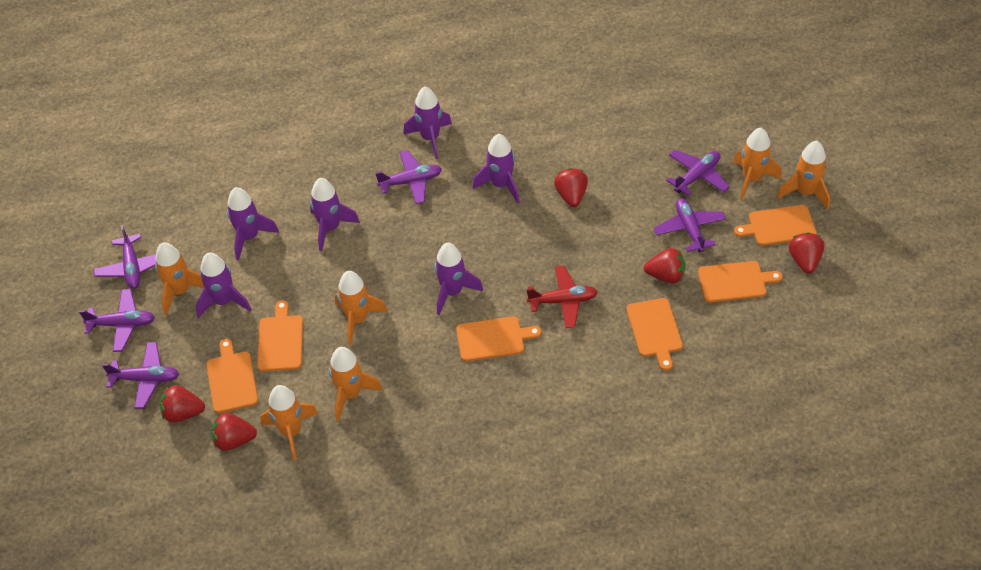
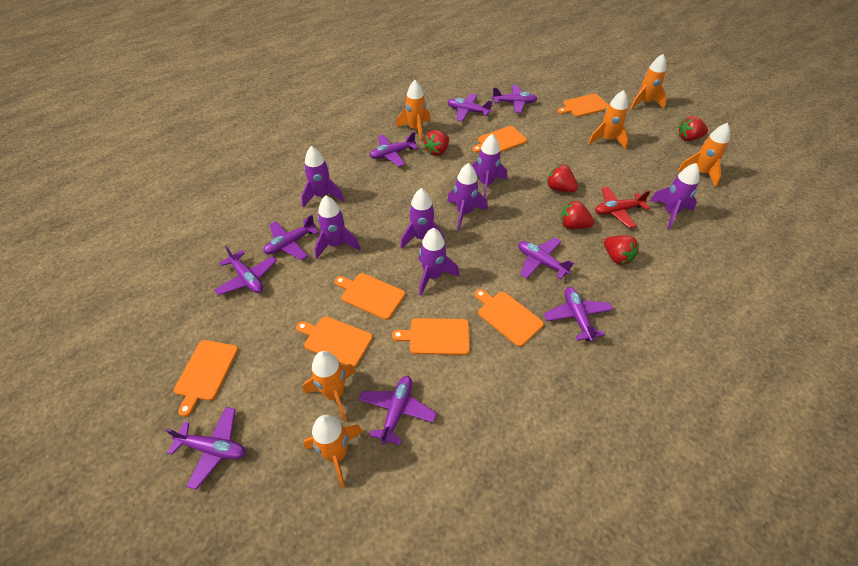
orange cutting board: 6 -> 7
purple plane: 6 -> 9
purple rocket: 6 -> 7

